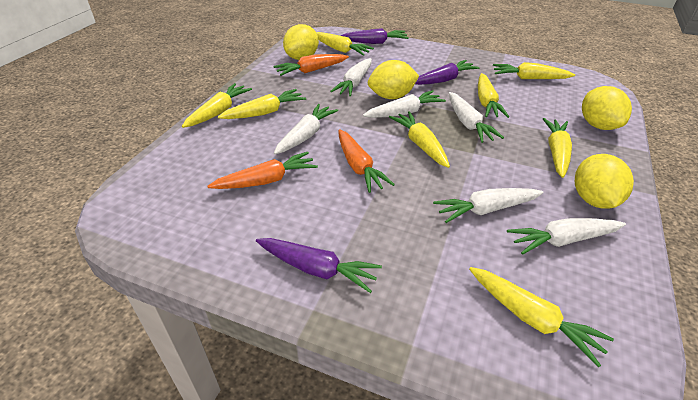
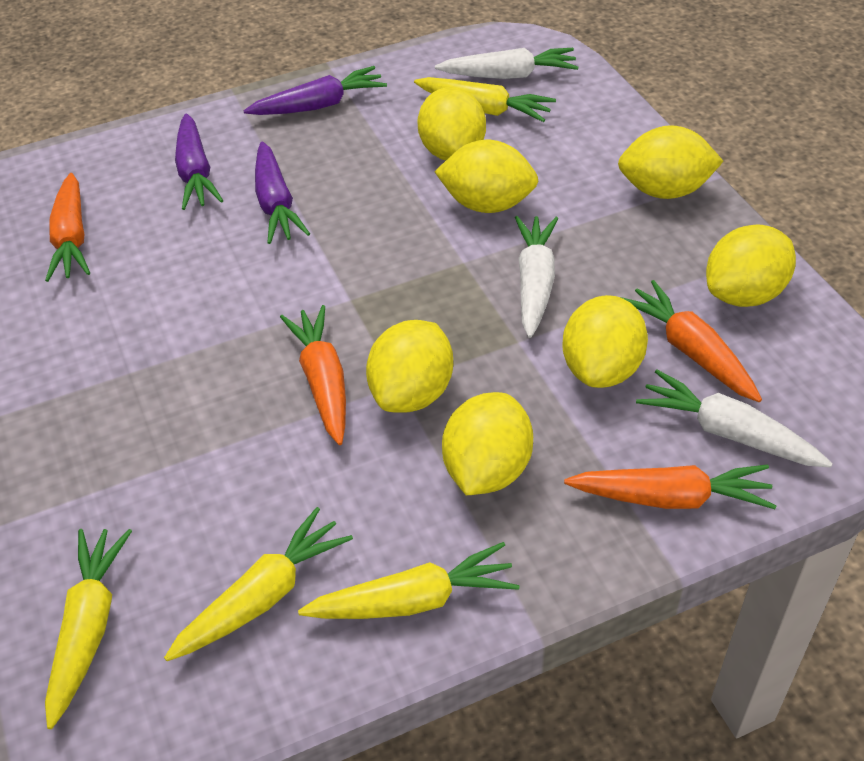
orange carrot: 3 -> 4
white carrot: 6 -> 3
yellow carrot: 8 -> 4
yellow lemon: 4 -> 7

